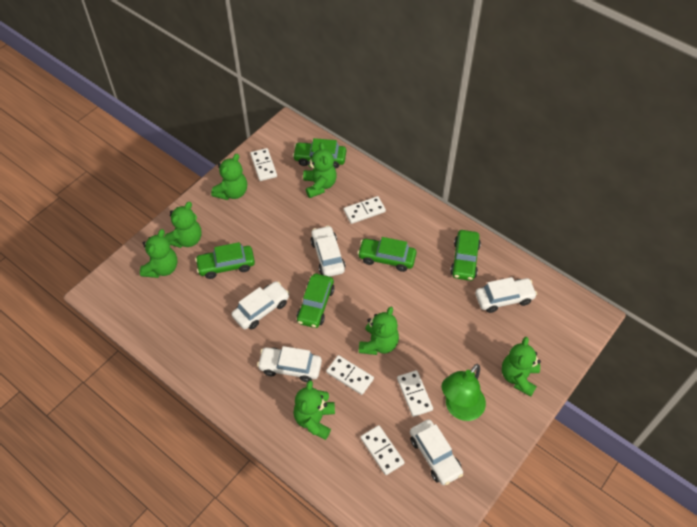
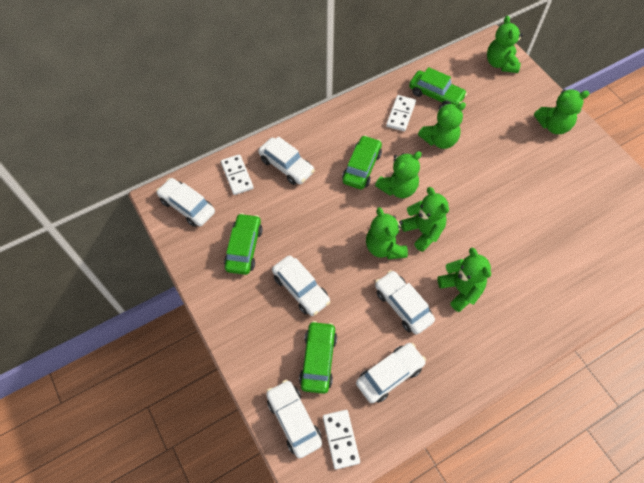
green car: 5 -> 4
green lamp: 1 -> 0
white car: 5 -> 6
white domino: 5 -> 3

